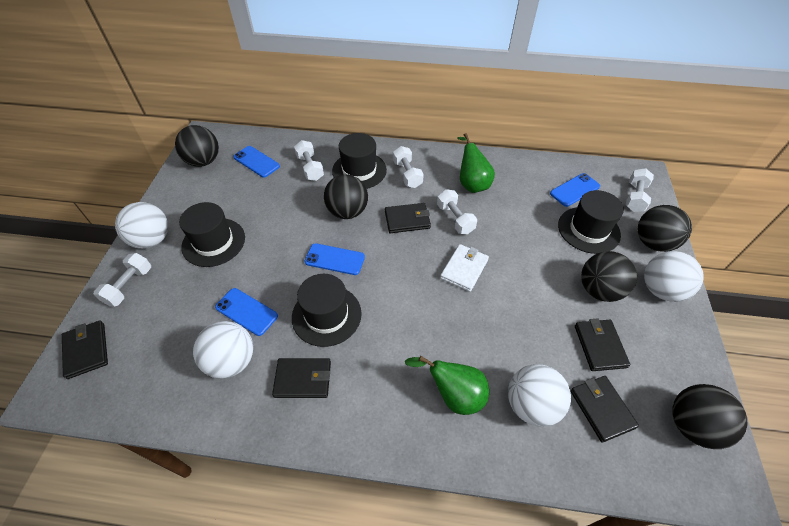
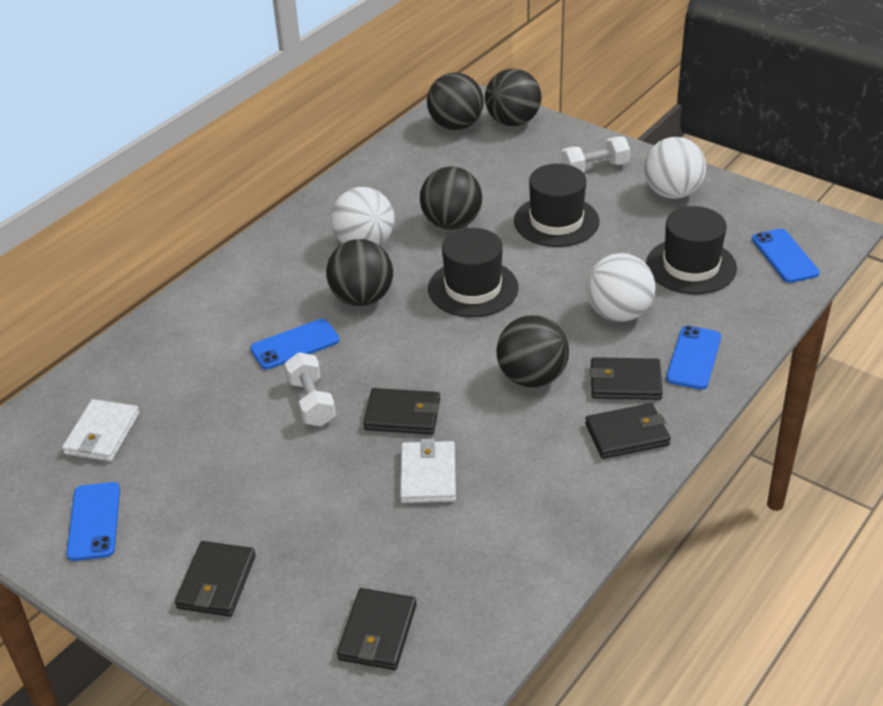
black hat: 4 -> 3
green pear: 2 -> 0
white ball: 4 -> 3
white dumbbell: 5 -> 2
white wallet: 1 -> 2

